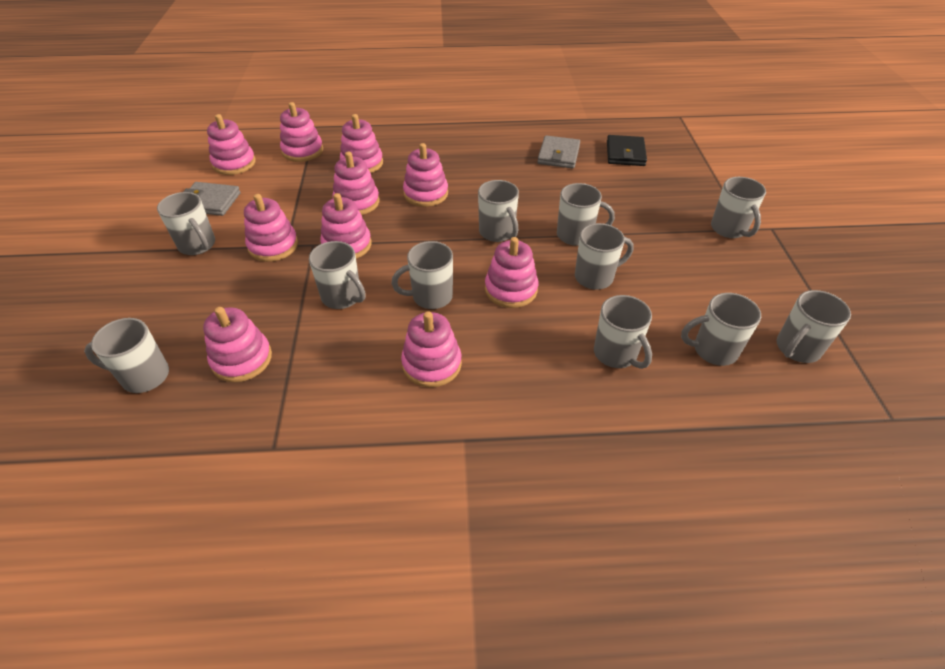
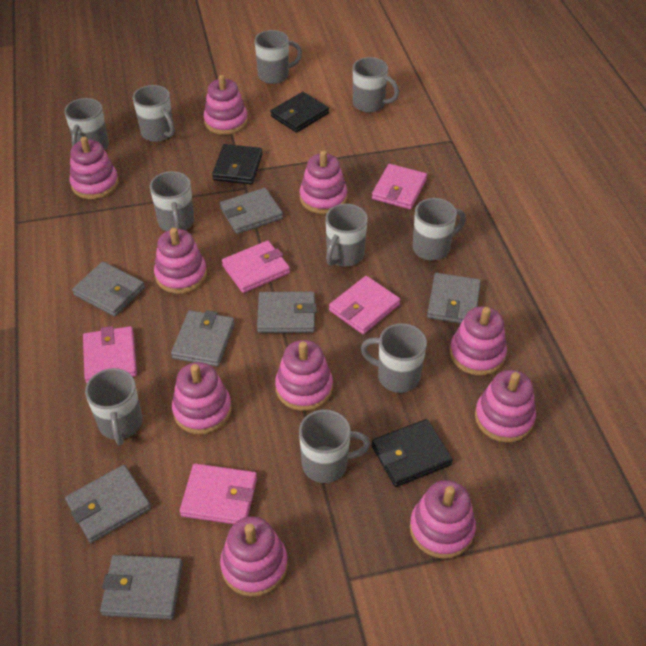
black wallet: 1 -> 3
grey mug: 11 -> 10
grey wallet: 2 -> 7
pink wallet: 0 -> 5

